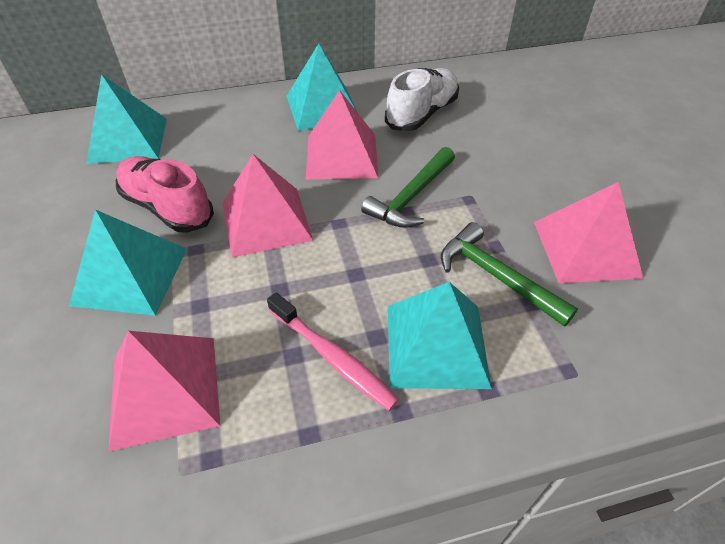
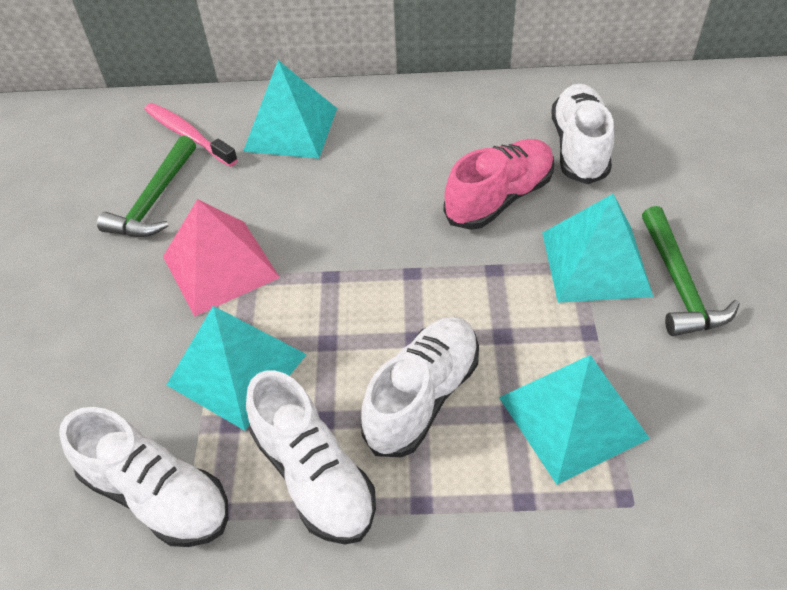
pink pyramid: 4 -> 1
white shoe: 1 -> 4

